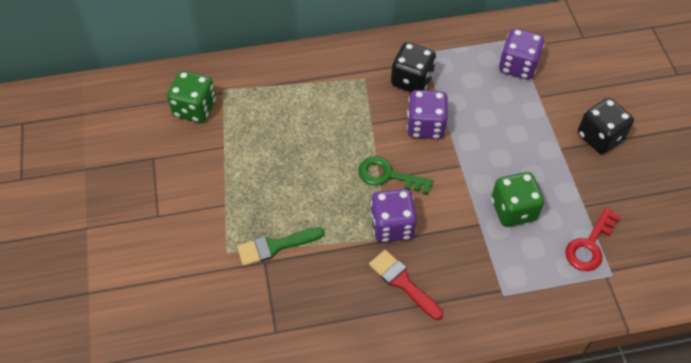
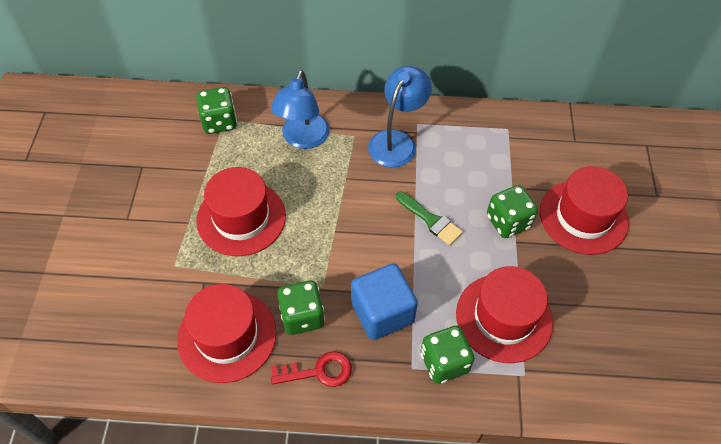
black dice: 2 -> 0
blue cube: 0 -> 1
blue lamp: 0 -> 2
green dice: 2 -> 4
green key: 1 -> 0
purple dice: 3 -> 0
red brush: 1 -> 0
red hat: 0 -> 4

